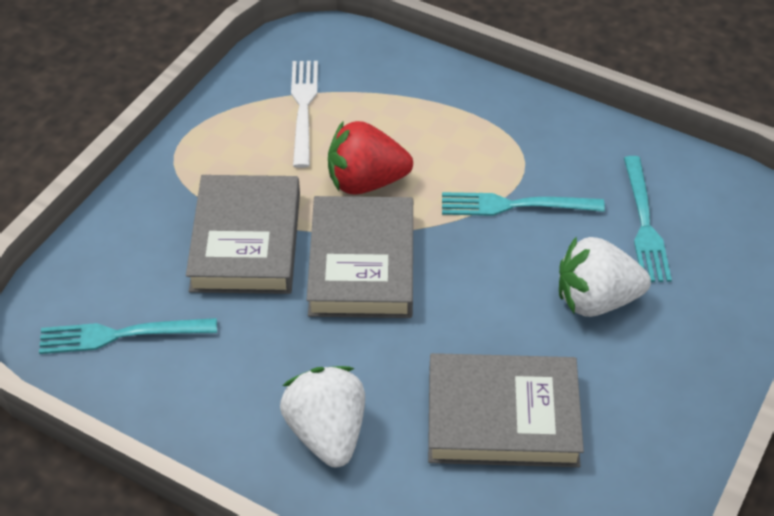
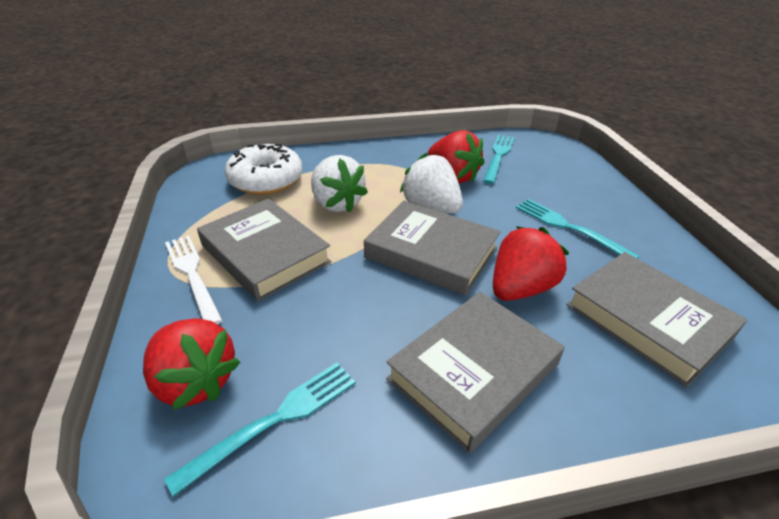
grey book: 3 -> 4
red strawberry: 1 -> 3
white donut: 0 -> 1

